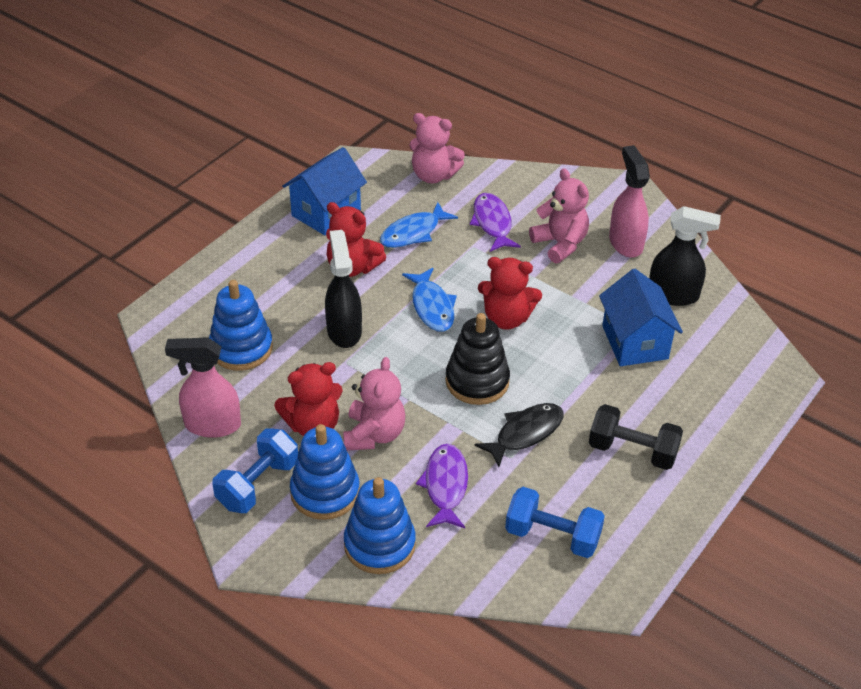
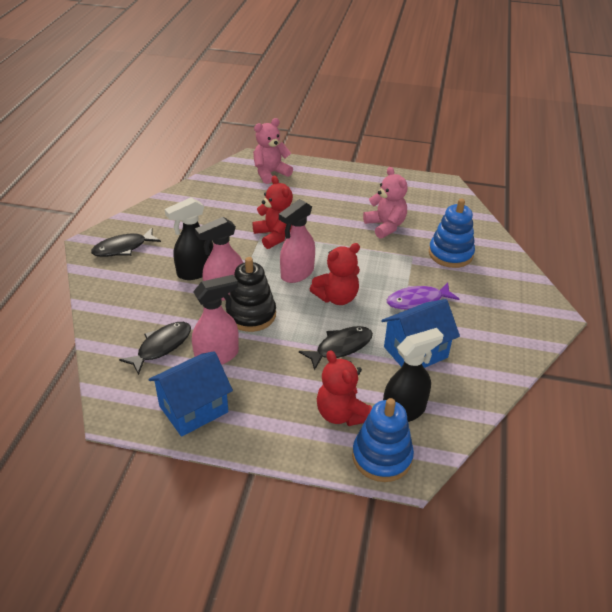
black dumbbell: 1 -> 0
black fish: 1 -> 3
blue dumbbell: 2 -> 0
blue fish: 2 -> 0
blue stacking toy: 3 -> 2
pink spray bottle: 2 -> 3
pink teddy bear: 3 -> 2
purple fish: 2 -> 1

